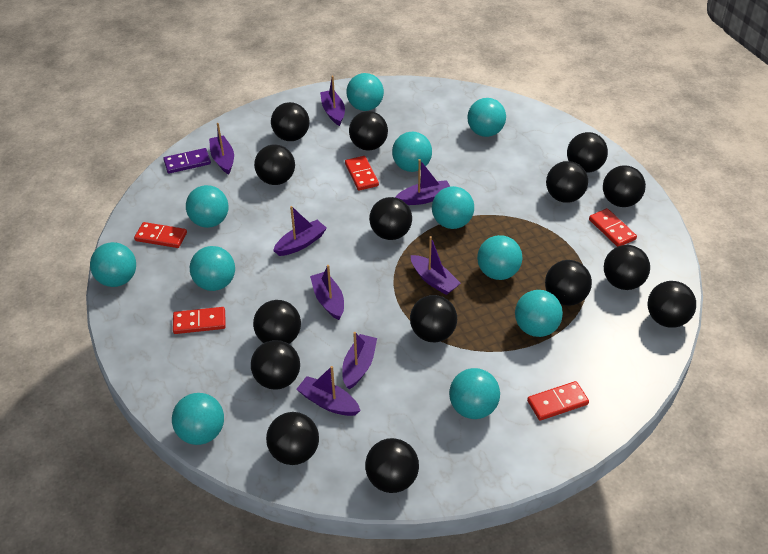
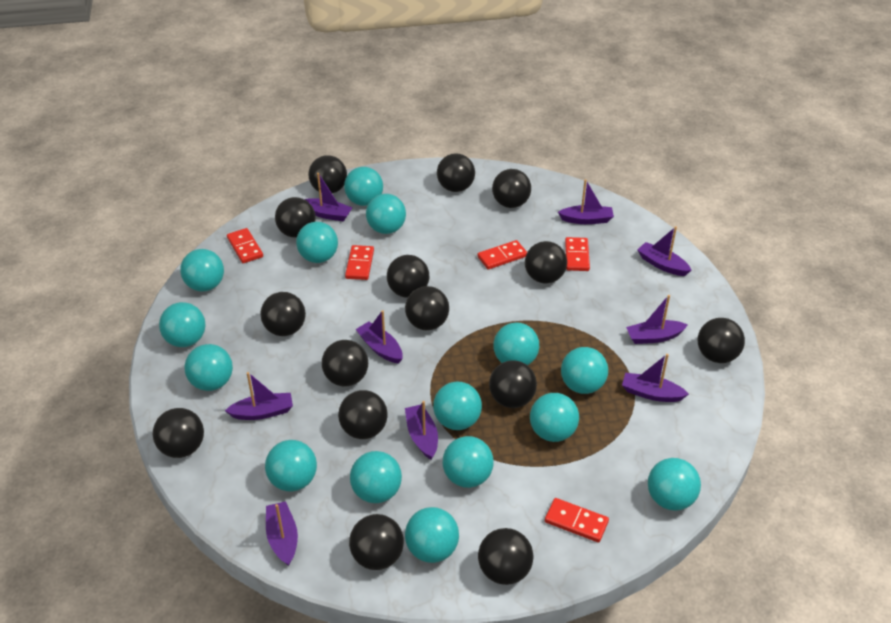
purple boat: 8 -> 9
purple domino: 1 -> 0
turquoise ball: 11 -> 15

